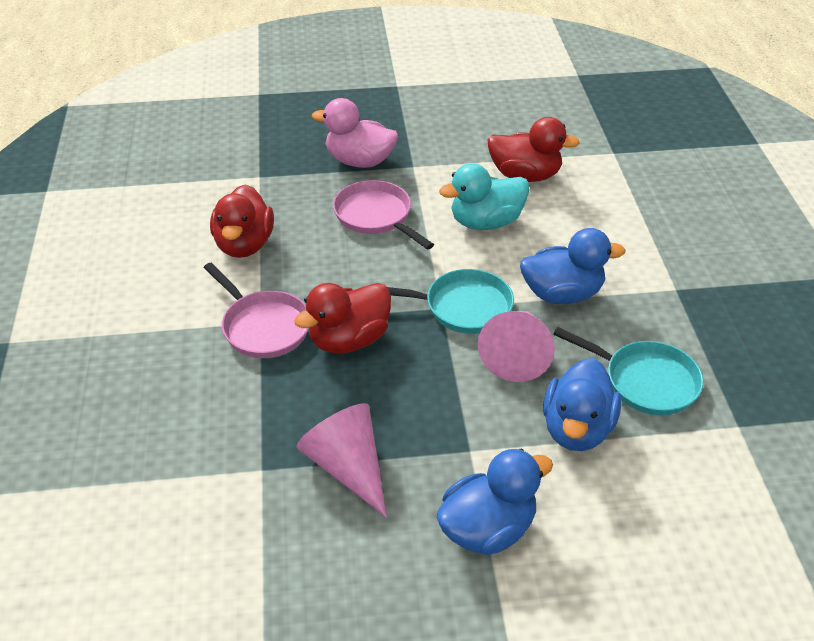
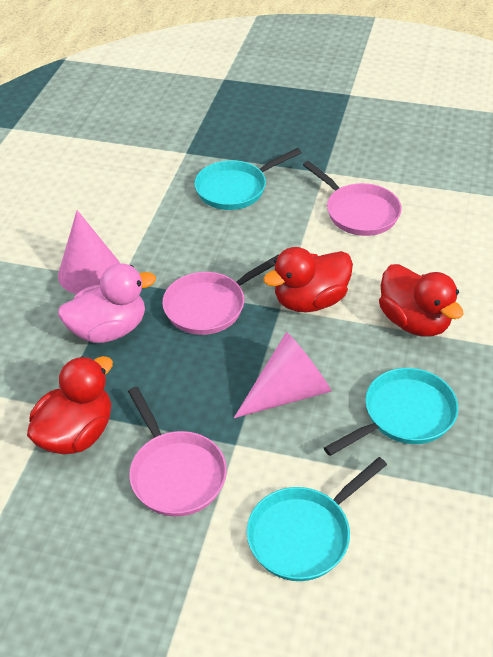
blue duck: 3 -> 0
pink pan: 2 -> 3
turquoise duck: 1 -> 0
turquoise pan: 2 -> 3

